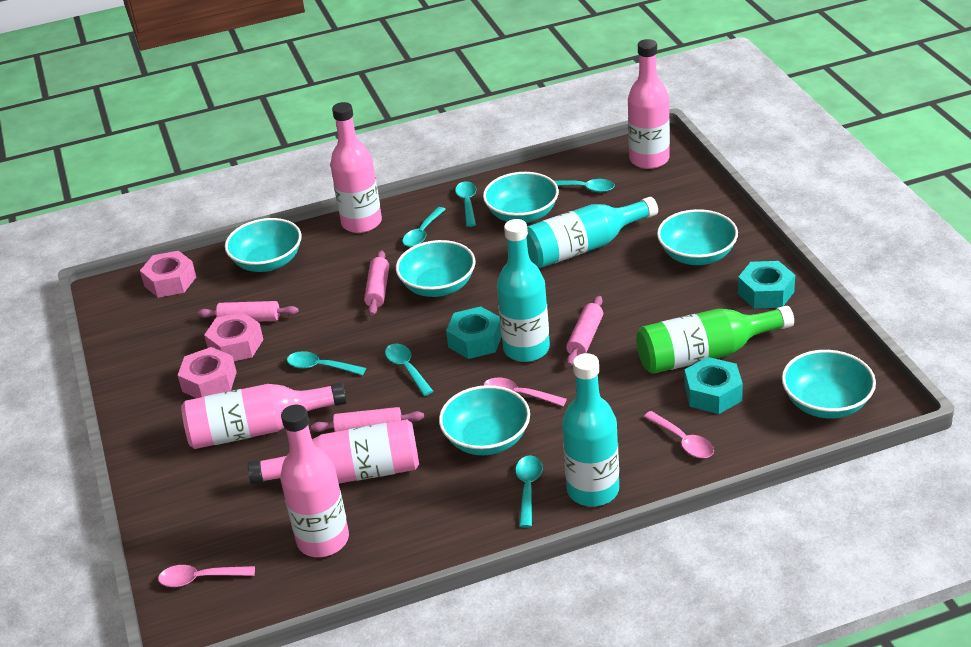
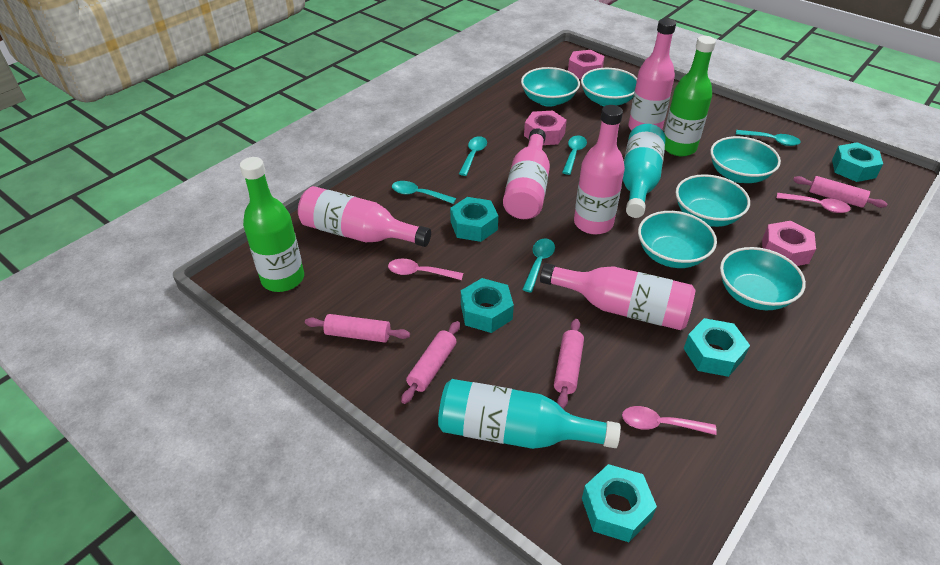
green bottle: 1 -> 2
turquoise bottle: 3 -> 2
turquoise nut: 3 -> 5
turquoise spoon: 6 -> 5

